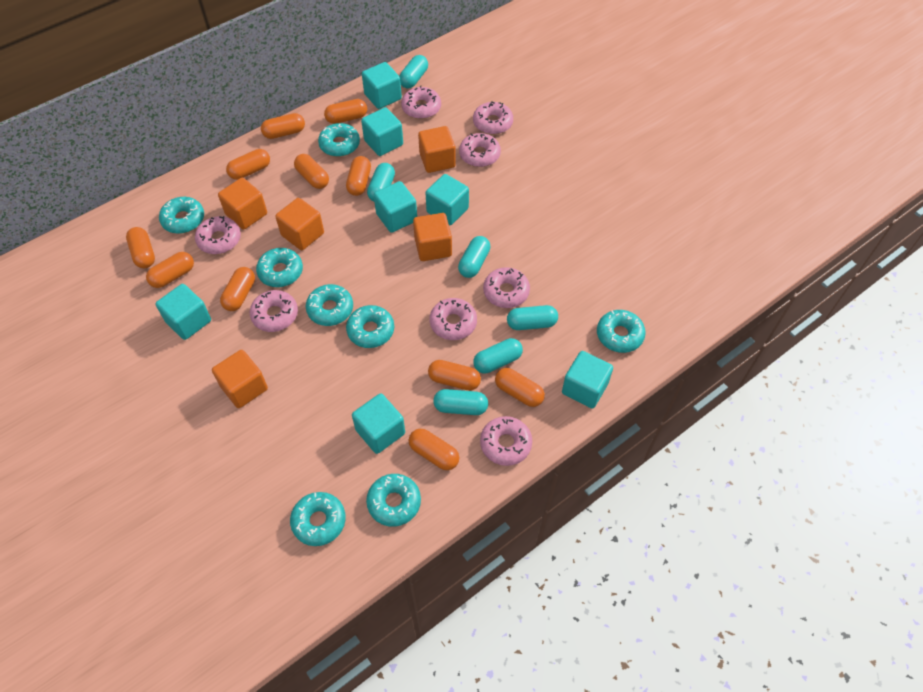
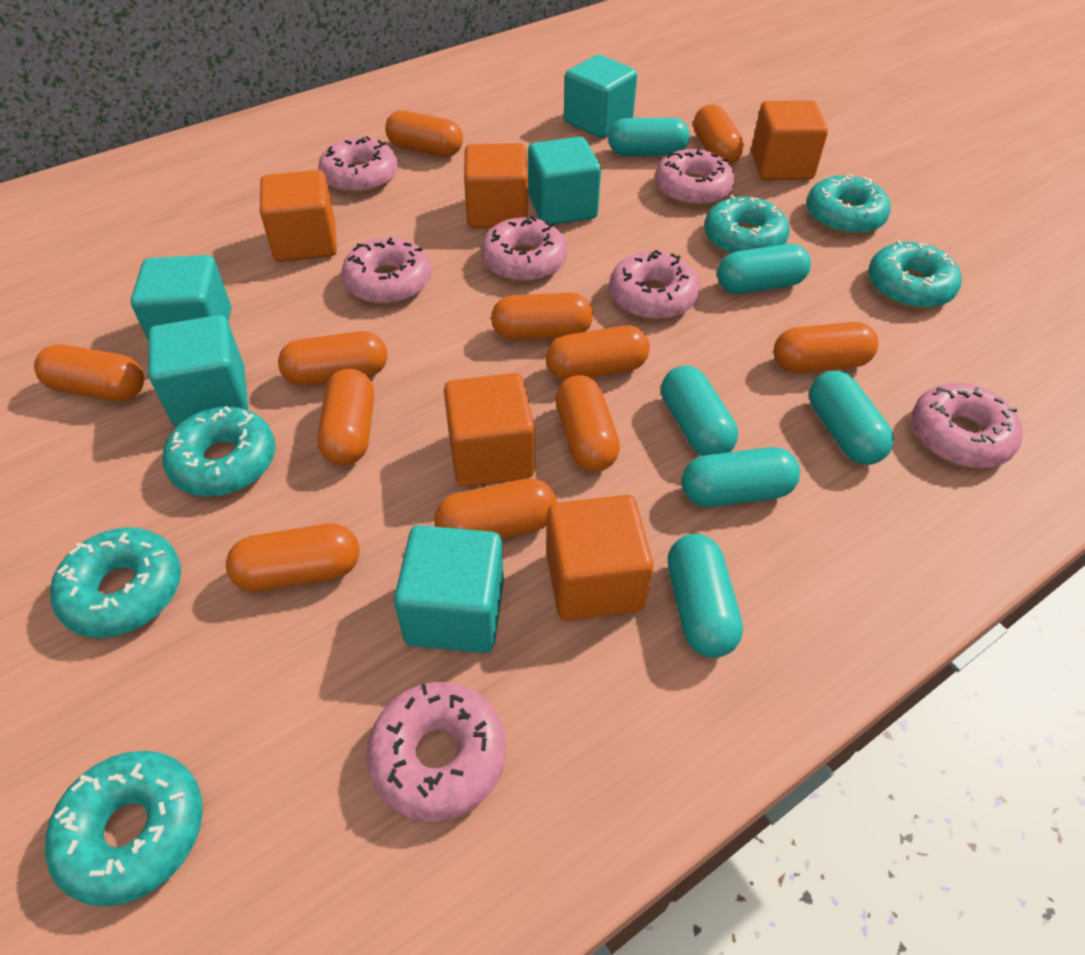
pink donut: 8 -> 7
turquoise cube: 7 -> 5
turquoise donut: 8 -> 6

